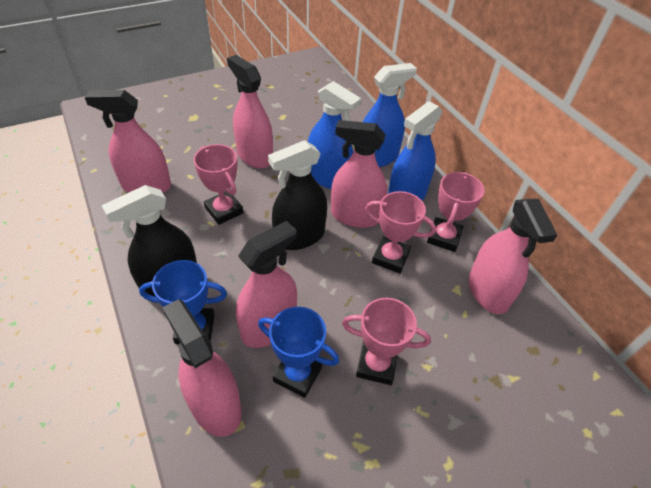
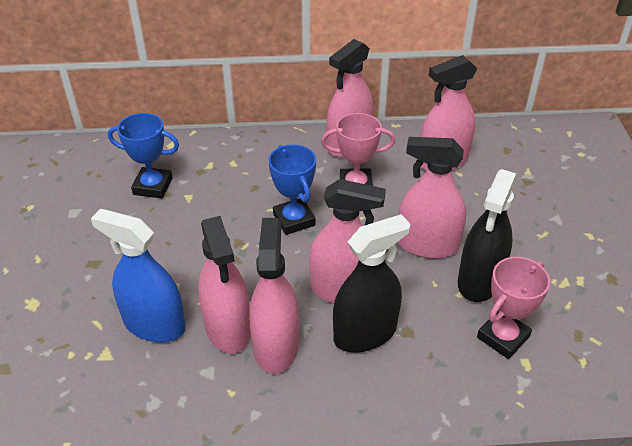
blue spray bottle: 3 -> 1
pink trophy: 4 -> 2

